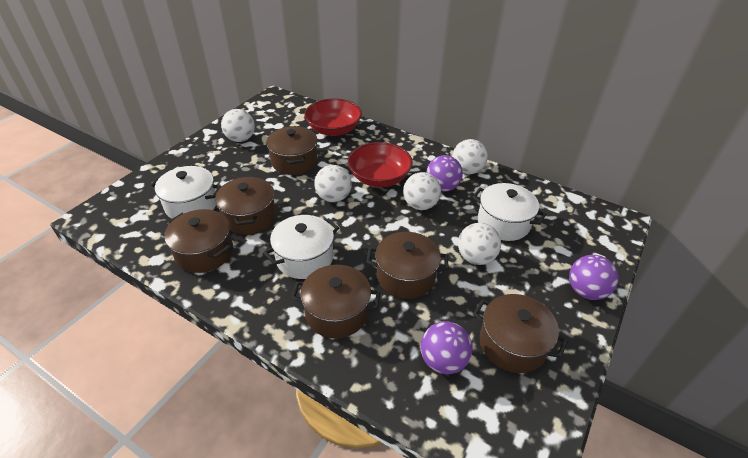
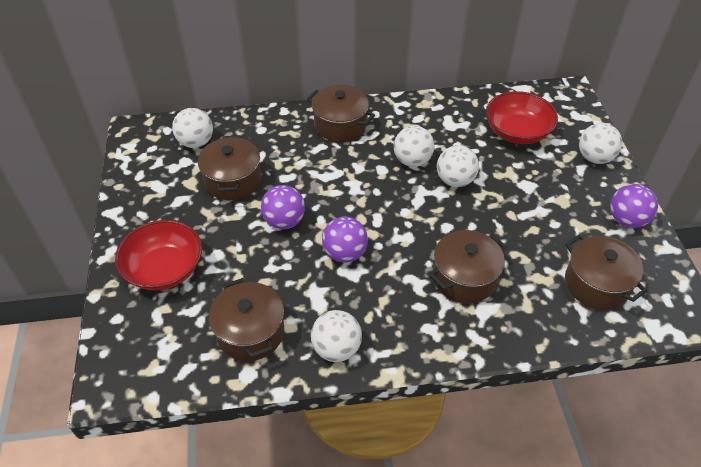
brown pot: 6 -> 5
white pot: 3 -> 0

